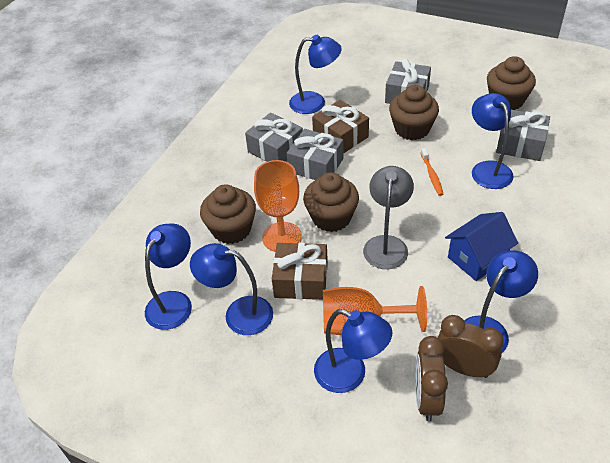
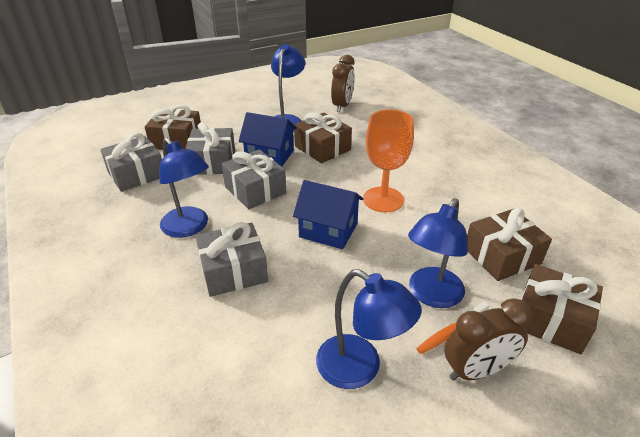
blue house: 1 -> 2
blue lamp: 6 -> 4
brown cupcake: 4 -> 0
brown gift: 2 -> 4
grey lamp: 1 -> 0
orange goblet: 2 -> 1

